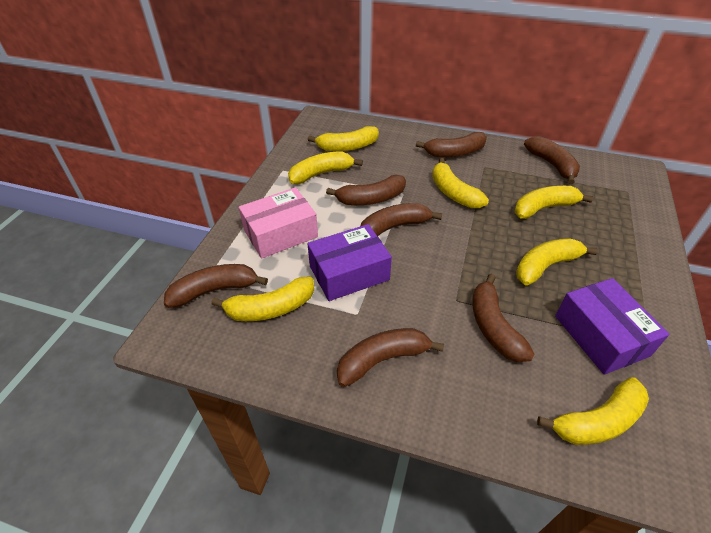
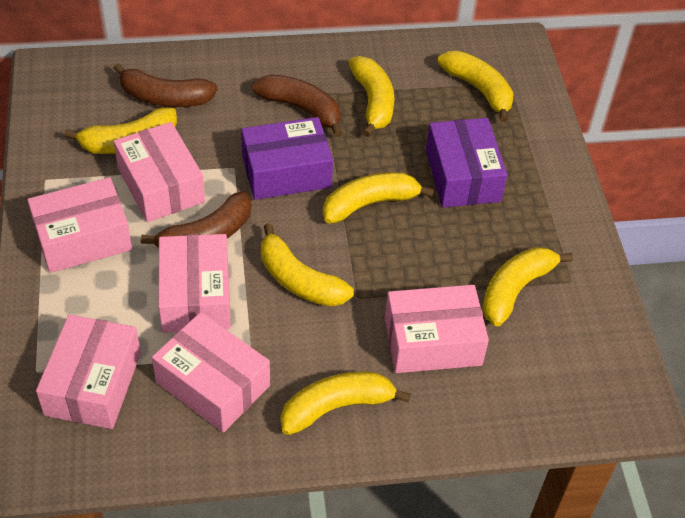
brown banana: 7 -> 3
pink box: 1 -> 6

